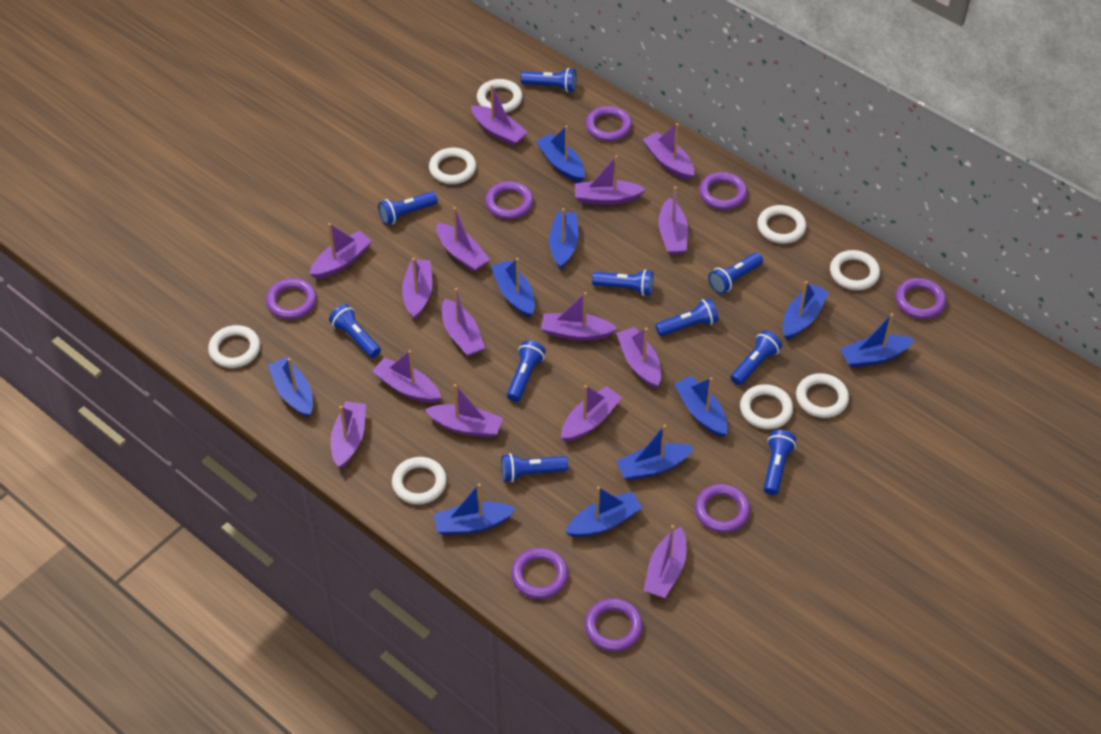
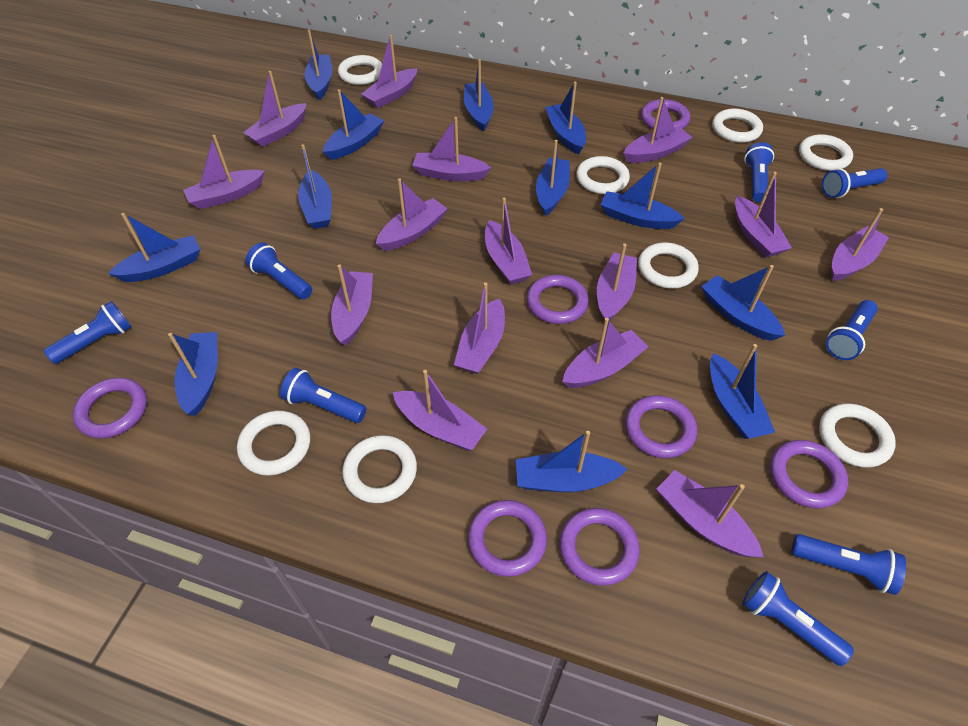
blue boat: 10 -> 12
blue flashlight: 10 -> 8
purple ring: 8 -> 7

